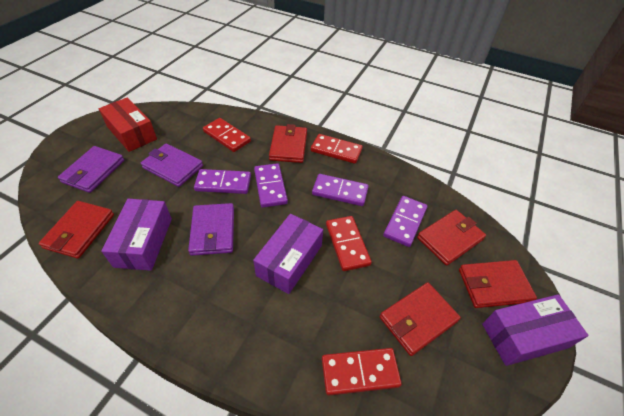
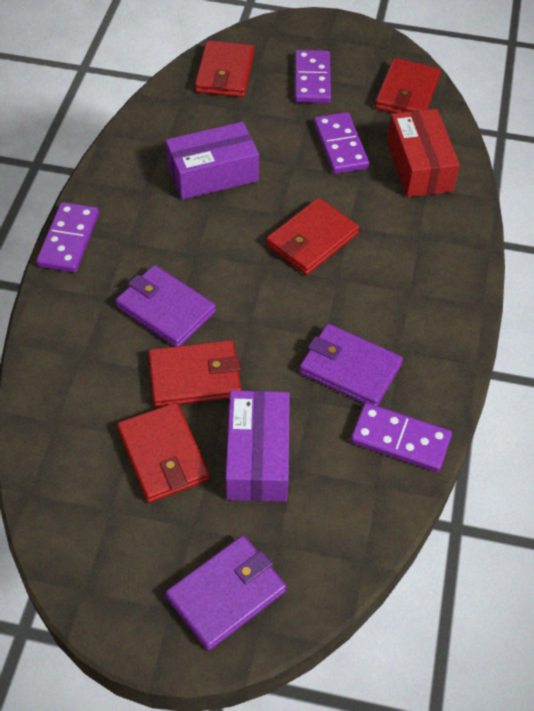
purple box: 3 -> 2
red domino: 4 -> 0

